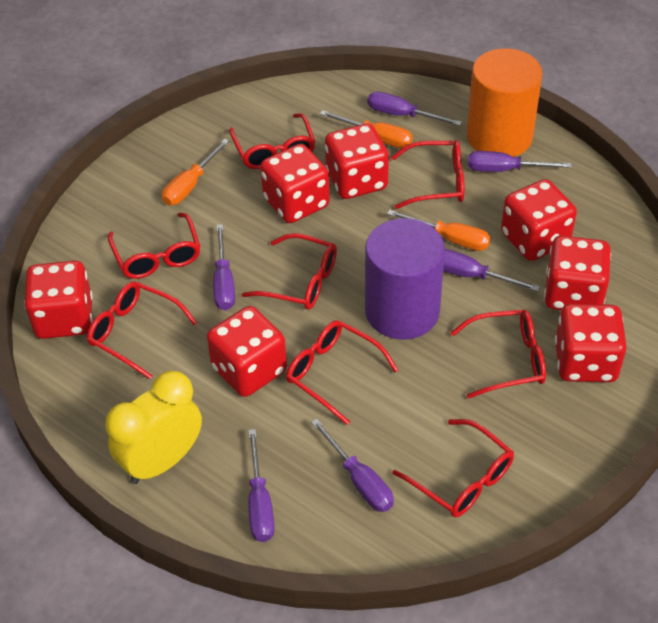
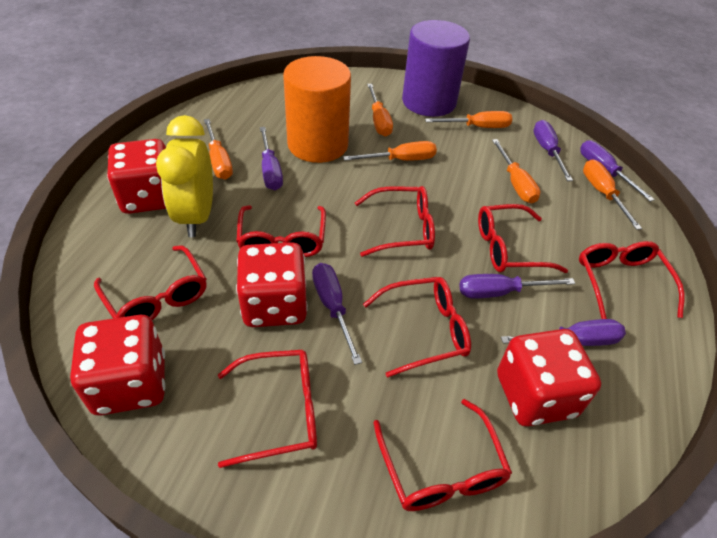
orange screwdriver: 3 -> 6
red dice: 7 -> 4

